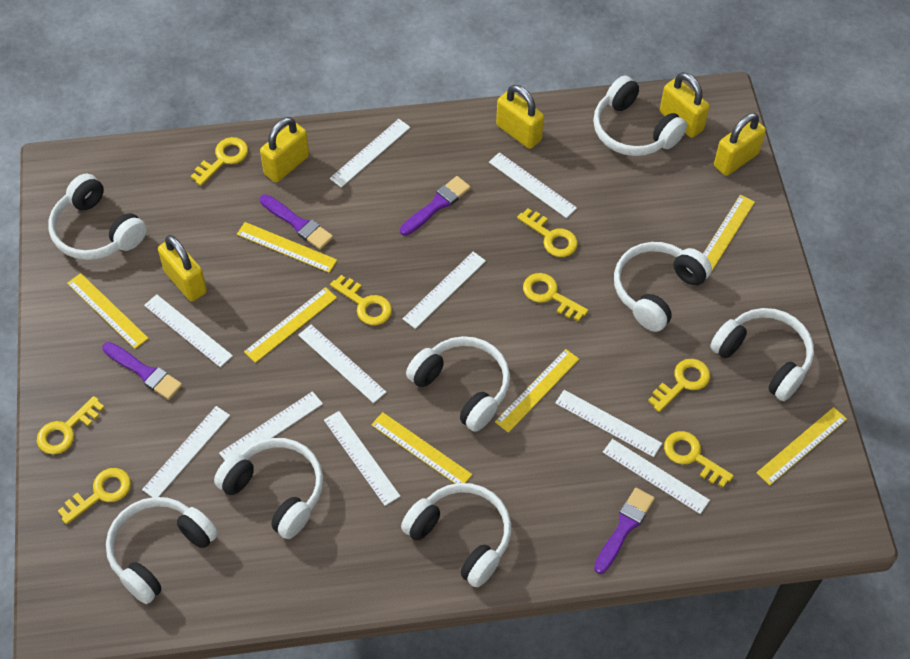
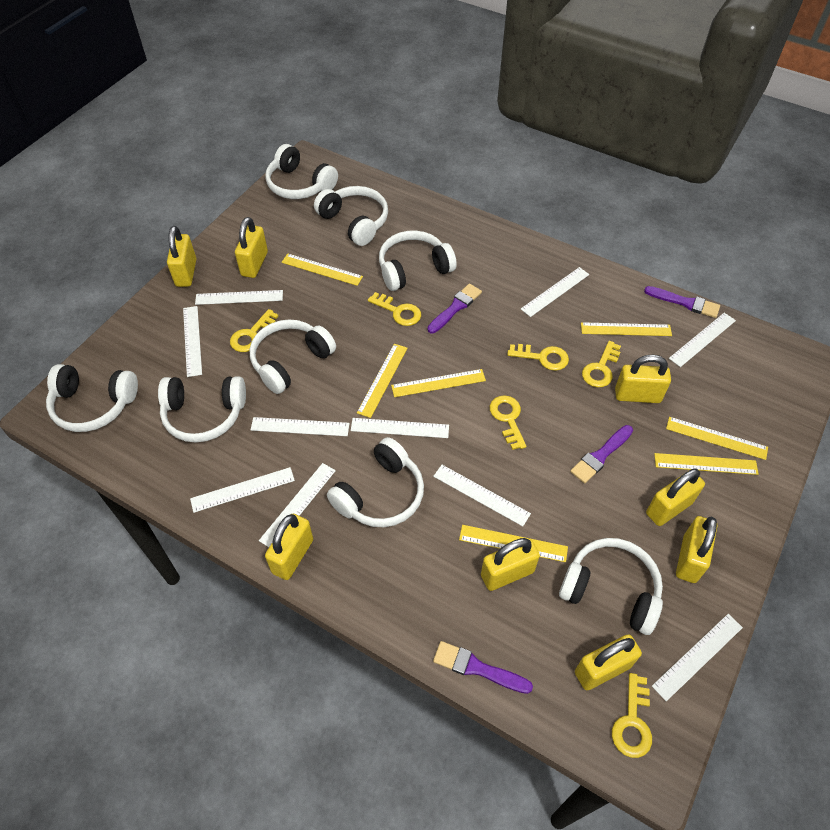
yellow key: 8 -> 6
yellow padlock: 5 -> 8

